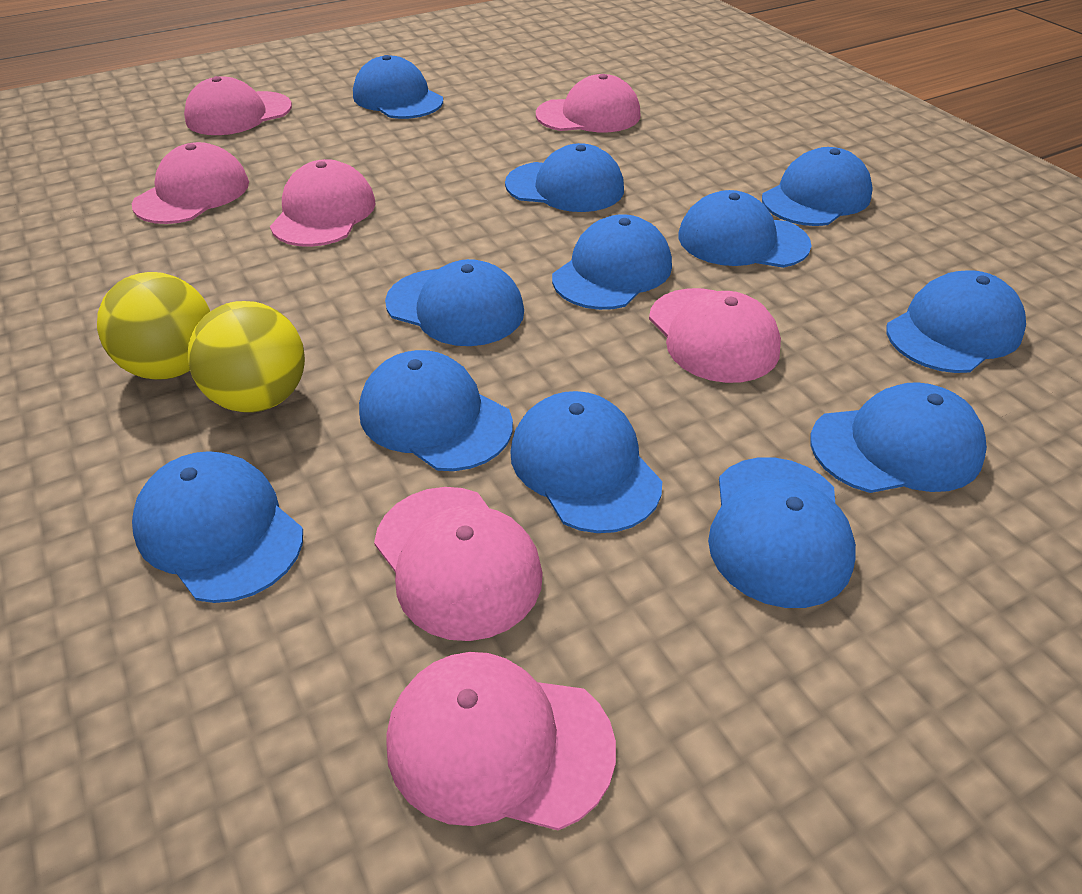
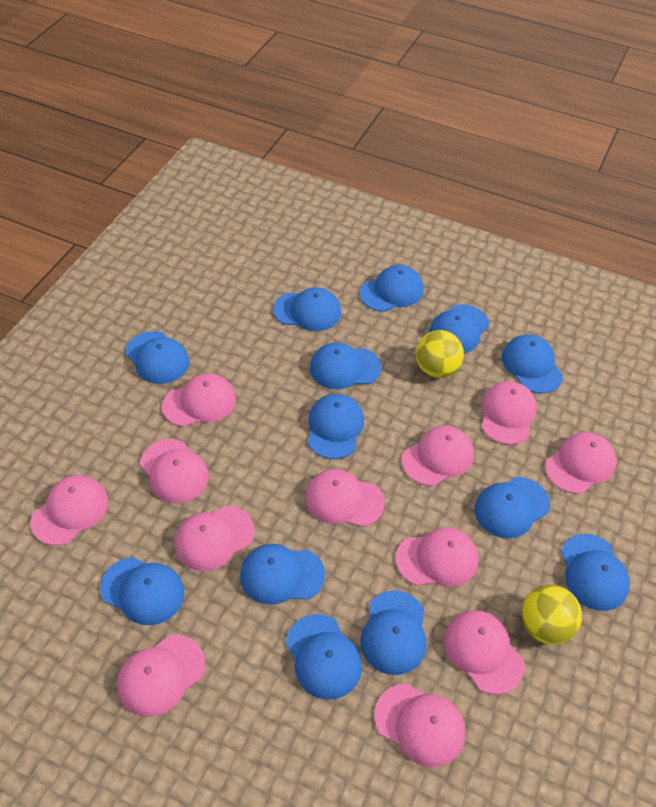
blue cap: 12 -> 13
pink cap: 7 -> 12

